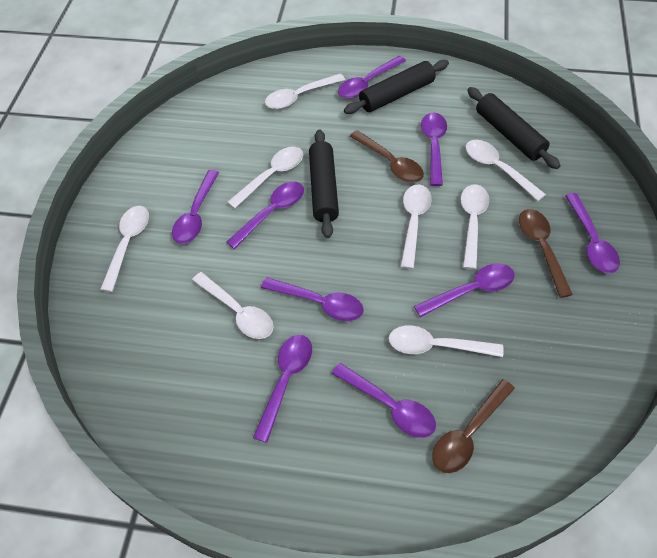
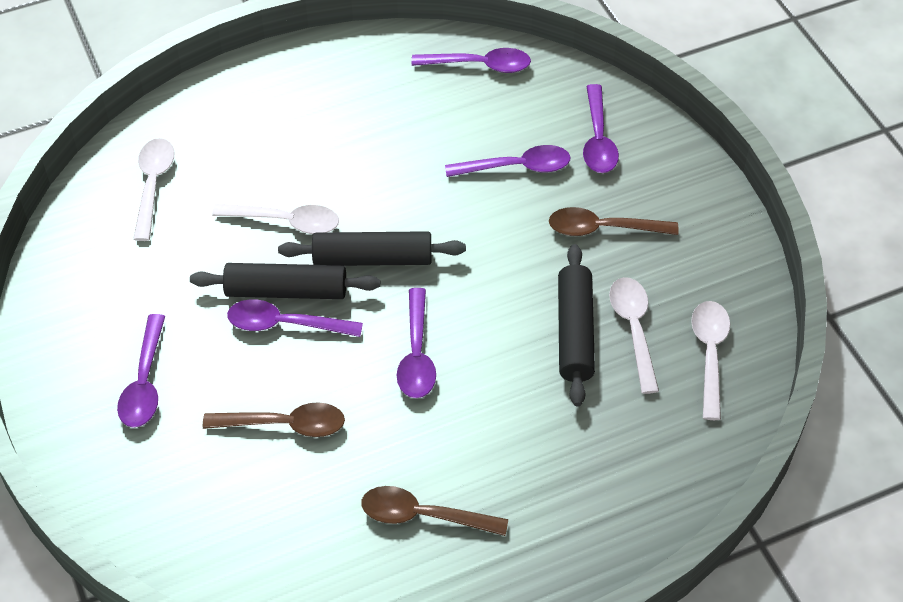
purple spoon: 9 -> 6
white spoon: 8 -> 4

